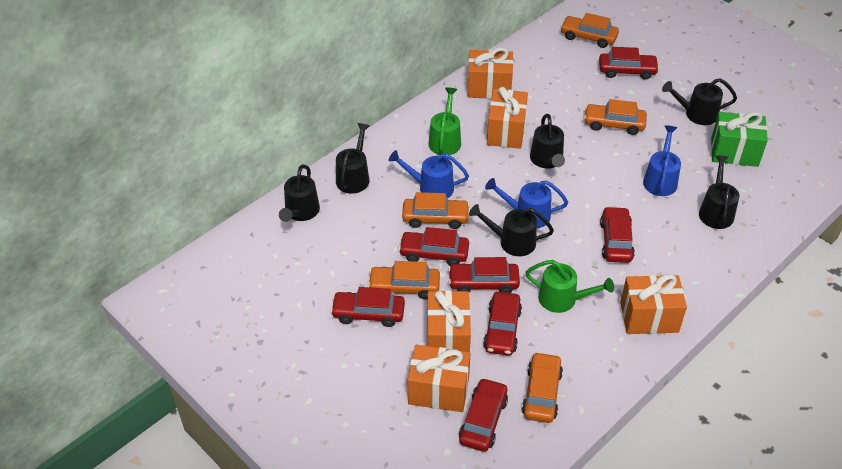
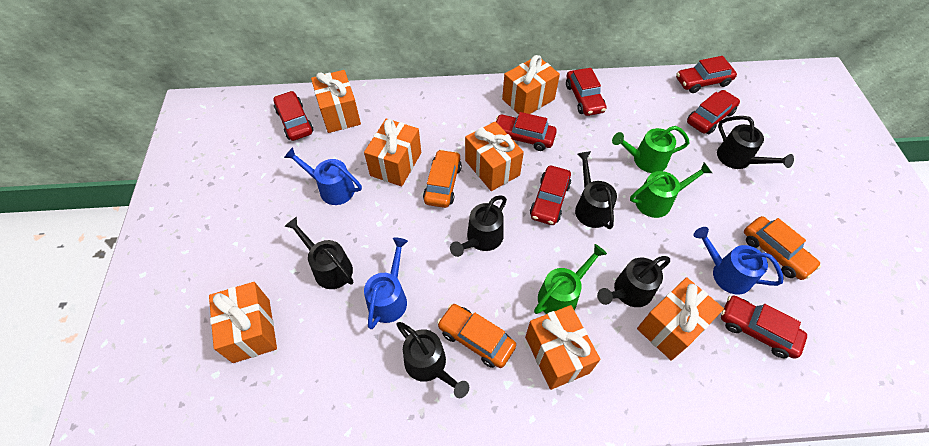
green gift: 1 -> 0
green watering can: 2 -> 3
orange car: 5 -> 3
orange gift: 5 -> 7

